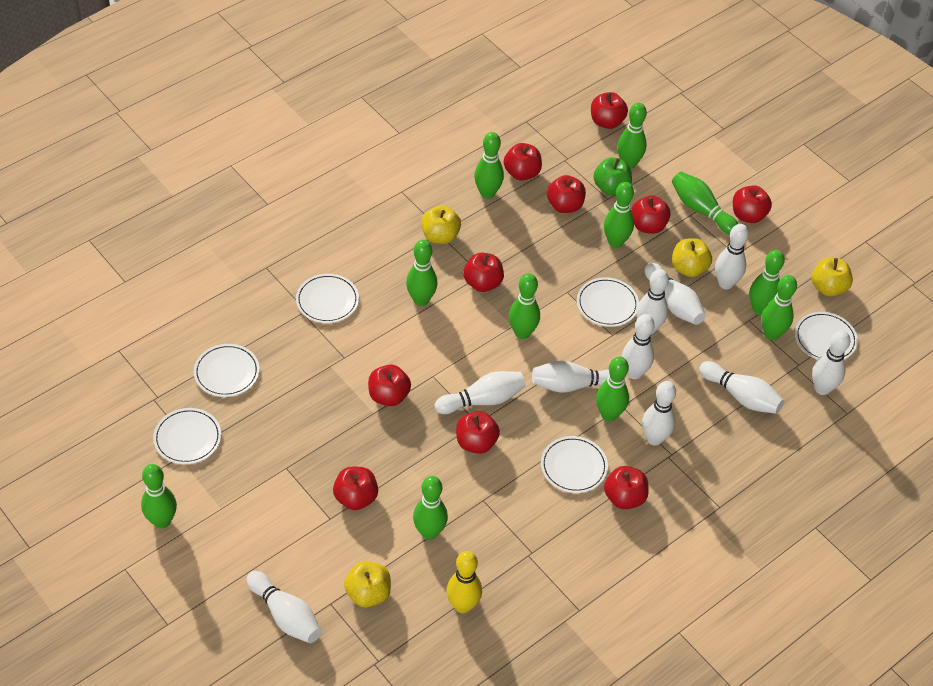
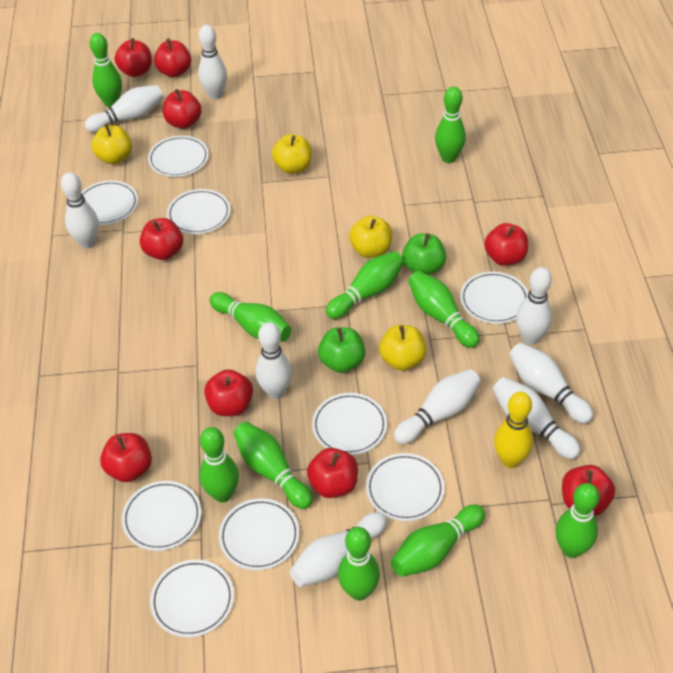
green apple: 1 -> 2
green bowling pin: 11 -> 10
red apple: 10 -> 9
white bowling pin: 10 -> 9
white plate: 6 -> 9

